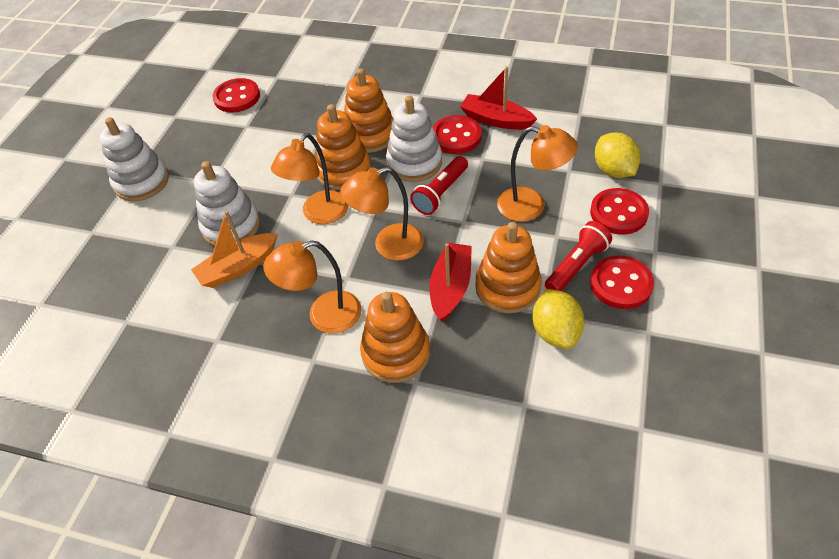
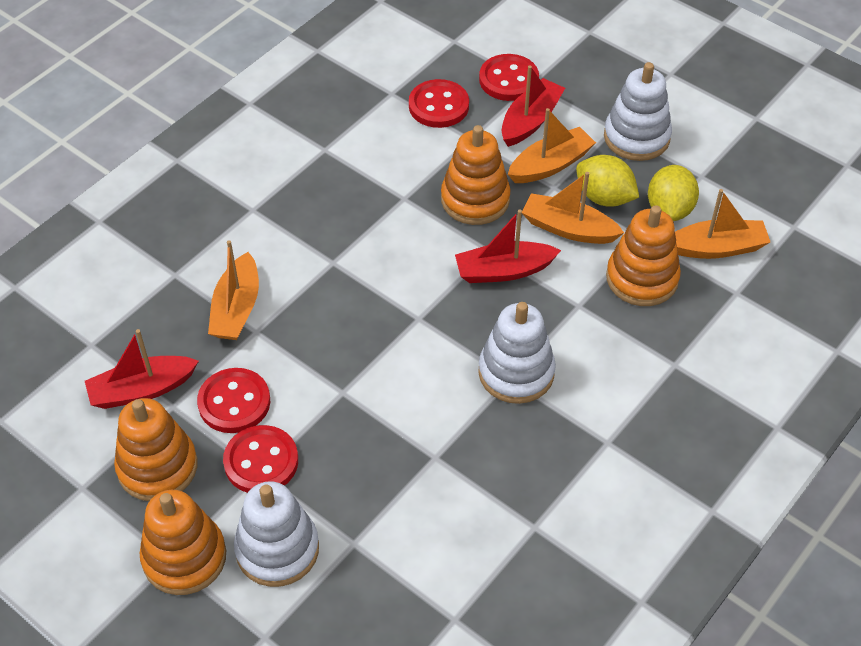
orange boat: 1 -> 4
orange lamp: 4 -> 0
red boat: 2 -> 3
red flashlight: 2 -> 0

